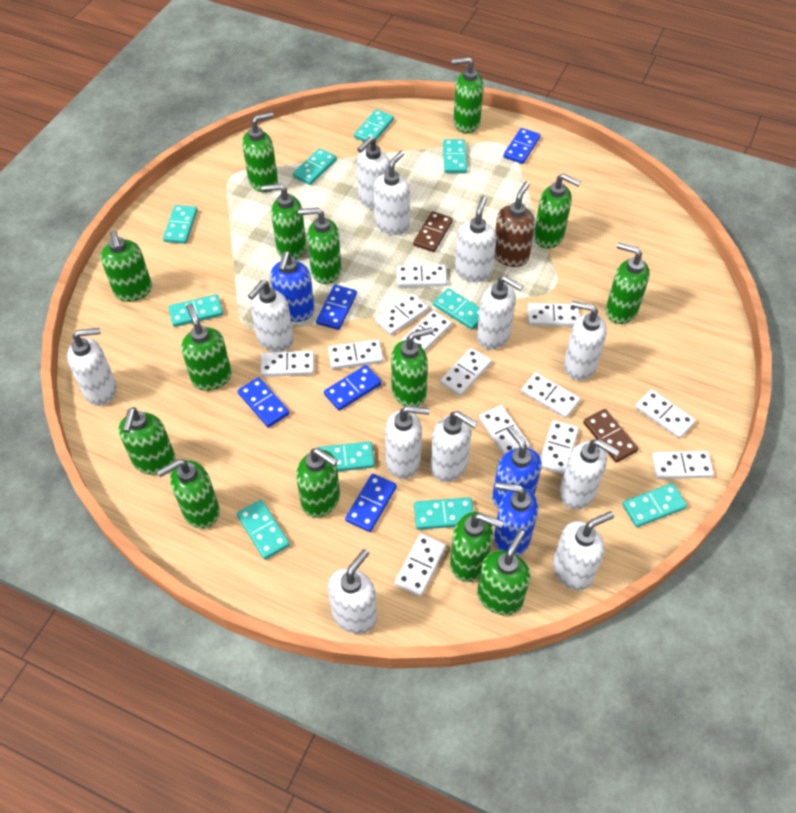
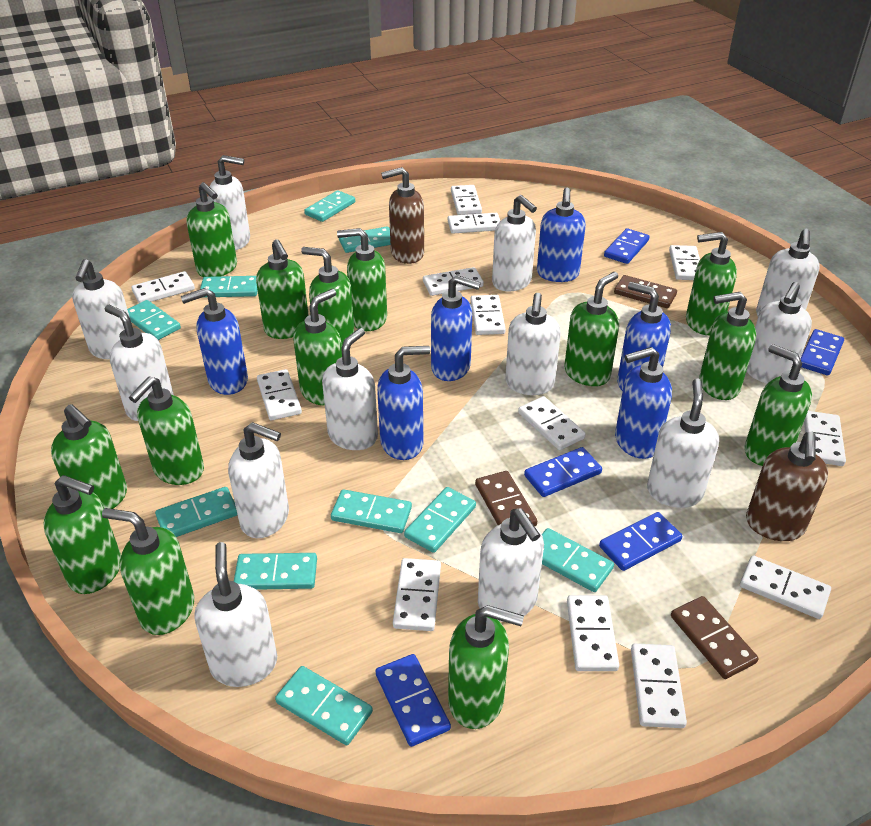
blue soap dispenser: 3 -> 6
brown domino: 2 -> 3
brown soap dispenser: 1 -> 2

